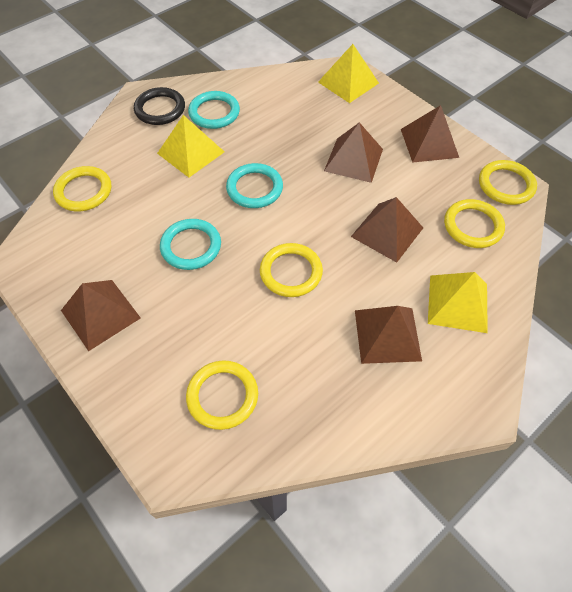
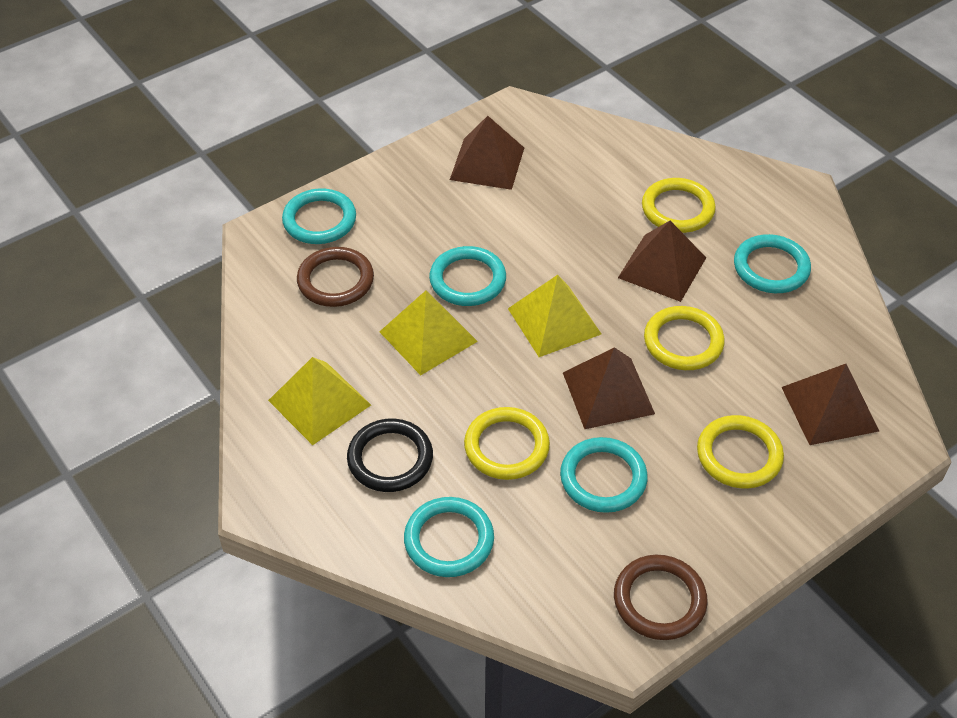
brown pyramid: 5 -> 4
brown ring: 0 -> 2
turquoise ring: 3 -> 5
yellow ring: 5 -> 4

